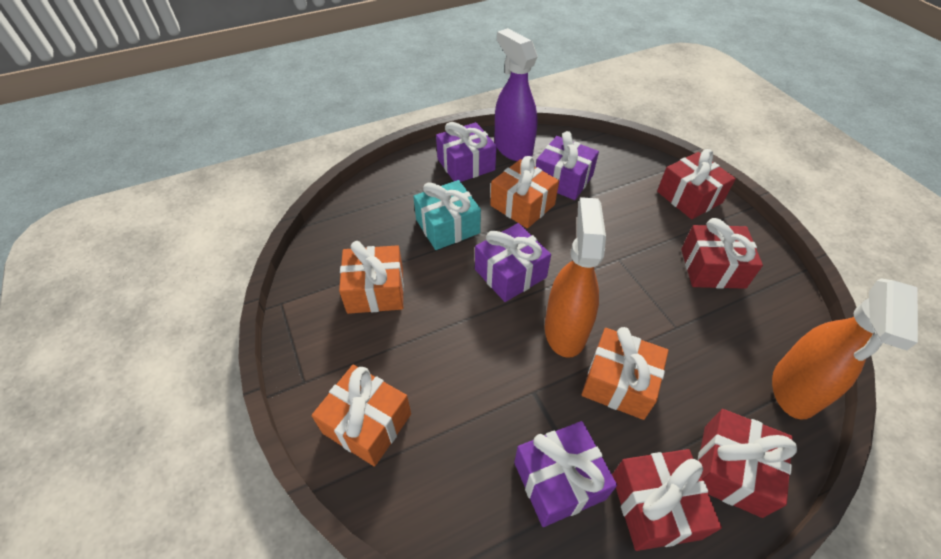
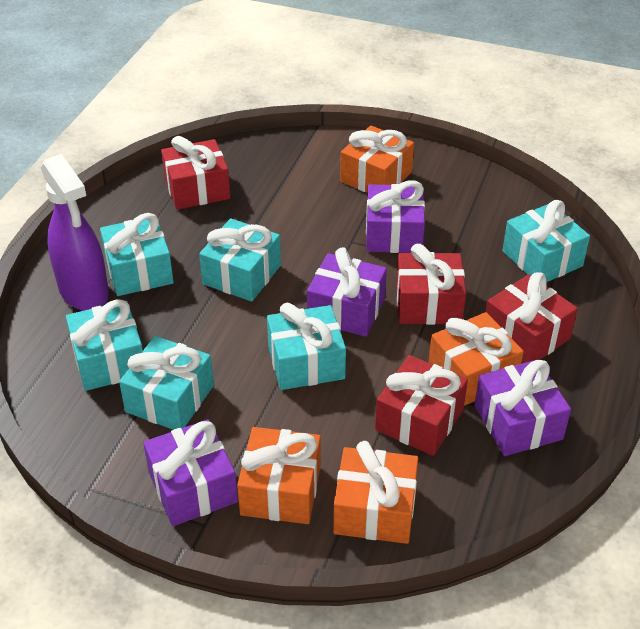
orange spray bottle: 2 -> 0
turquoise gift: 1 -> 6

